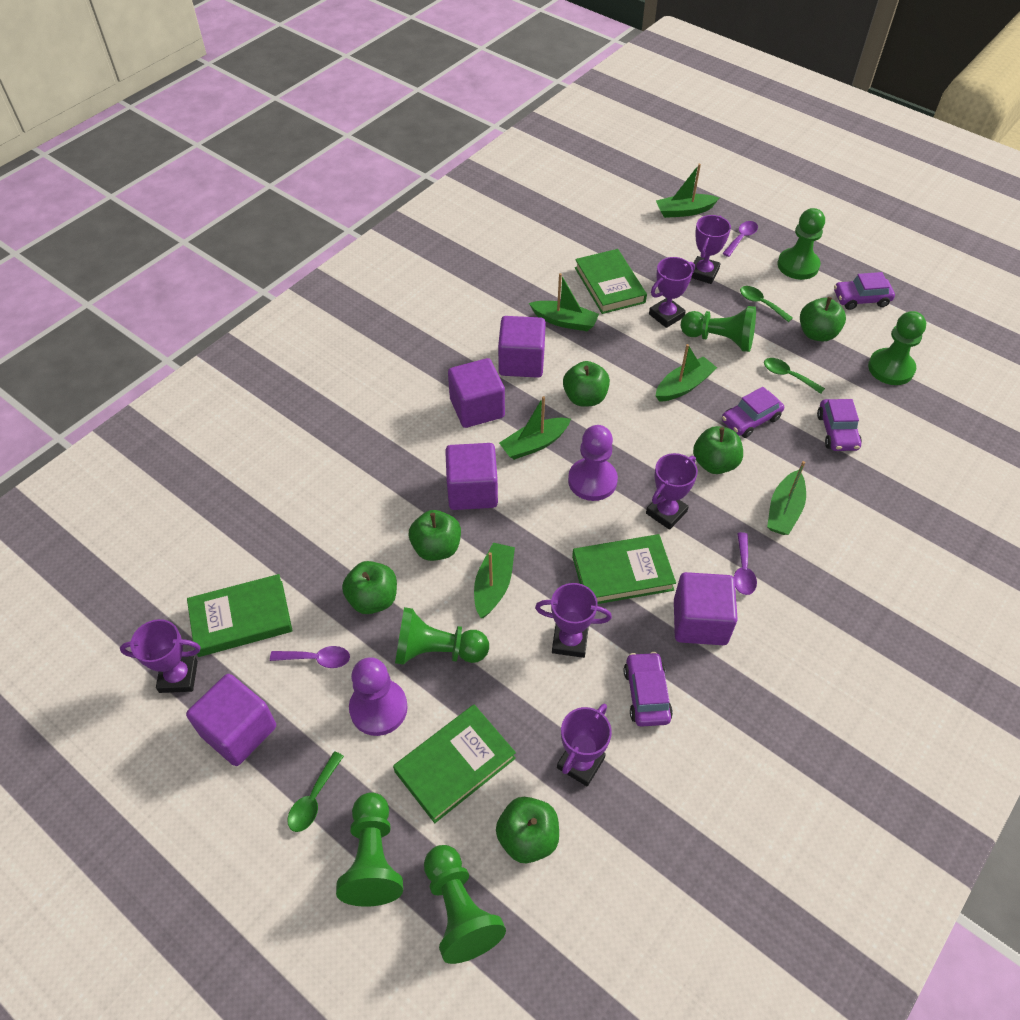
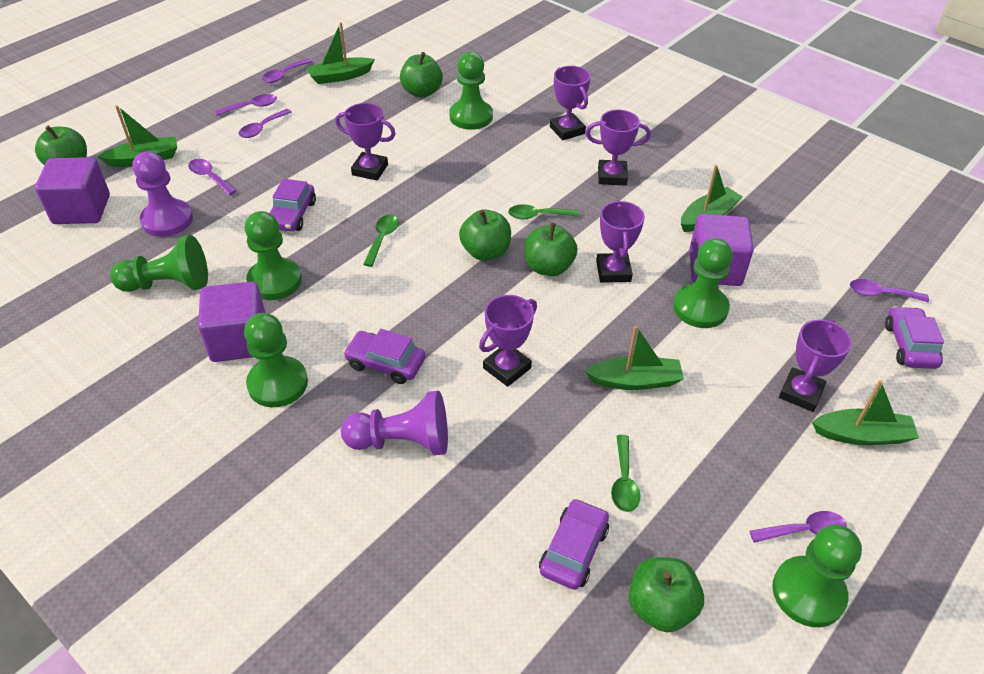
green apple: 6 -> 5
green boat: 6 -> 5
green book: 4 -> 0
purple cube: 5 -> 3
purple spoon: 3 -> 6

